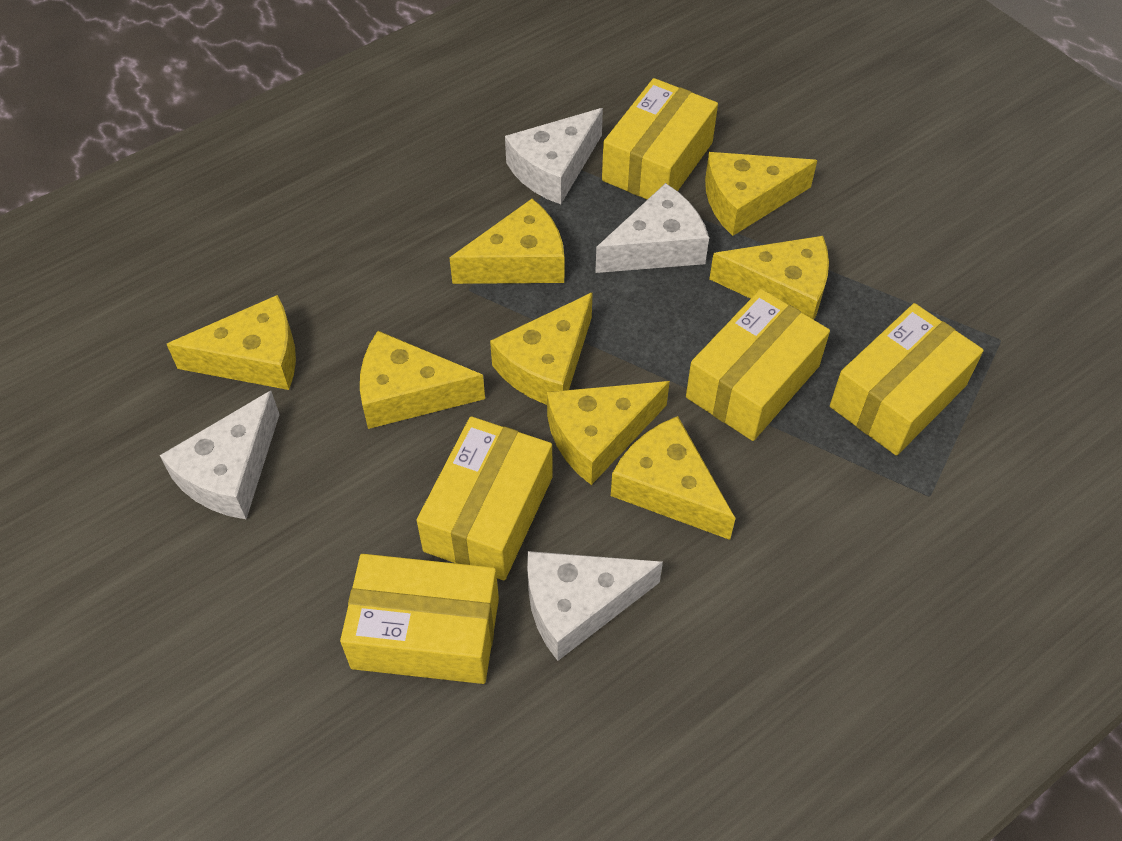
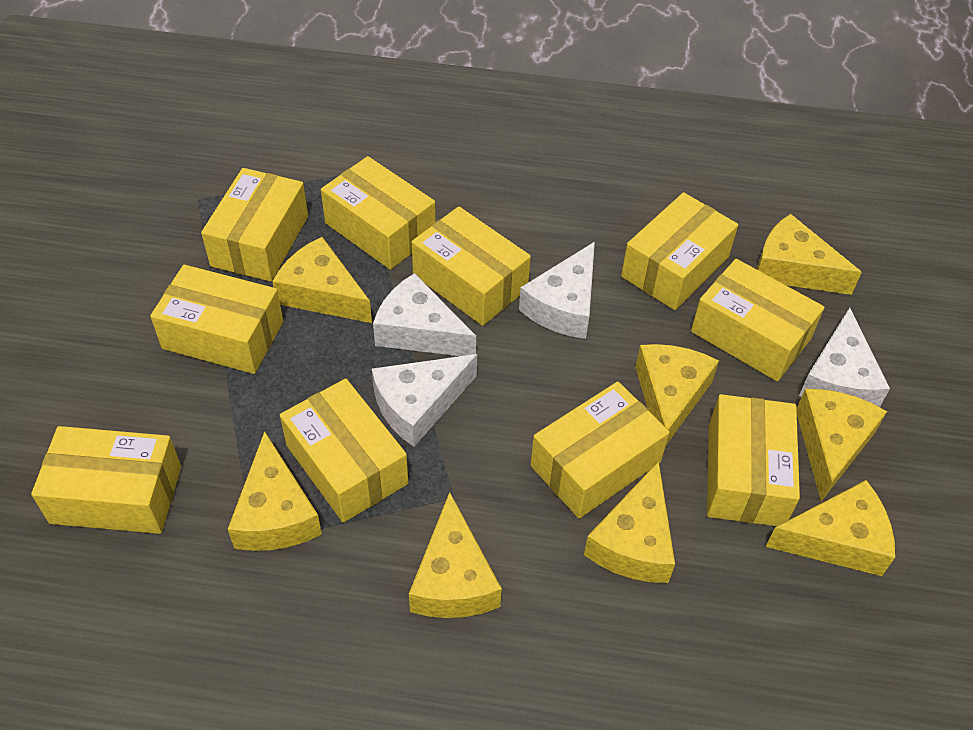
yellow box: 5 -> 10

